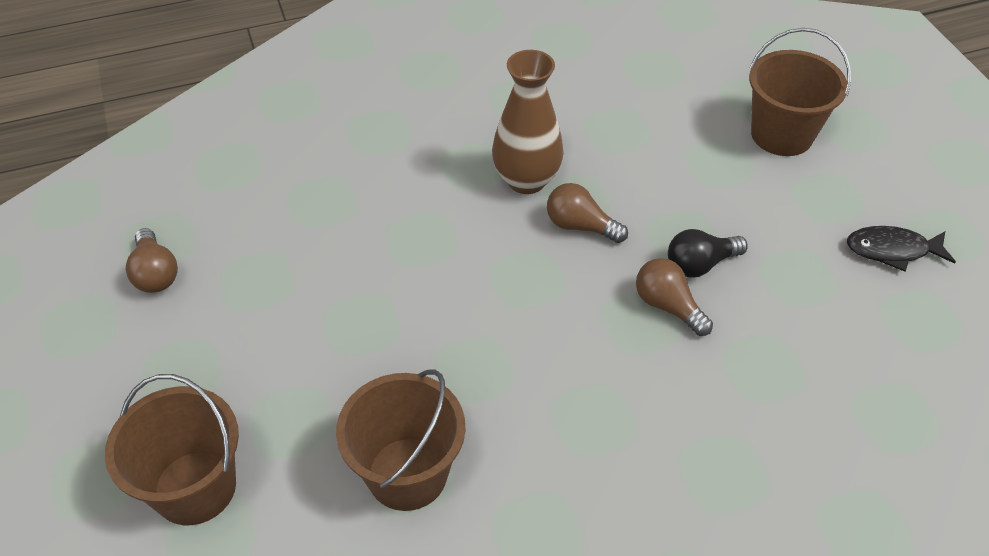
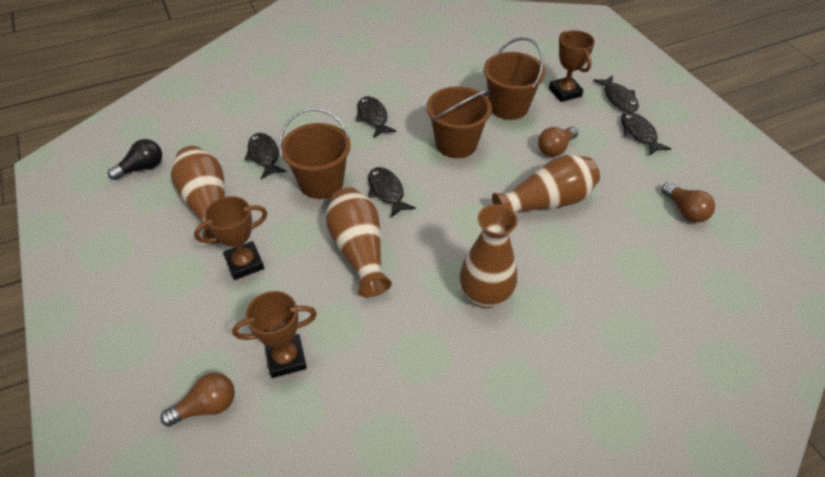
black fish: 1 -> 5
brown trophy: 0 -> 3
brown vase: 1 -> 4

